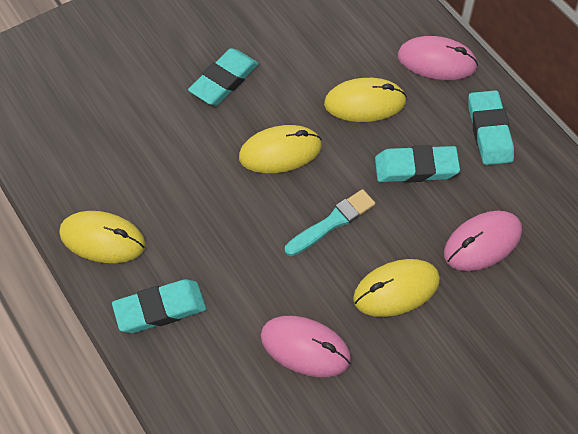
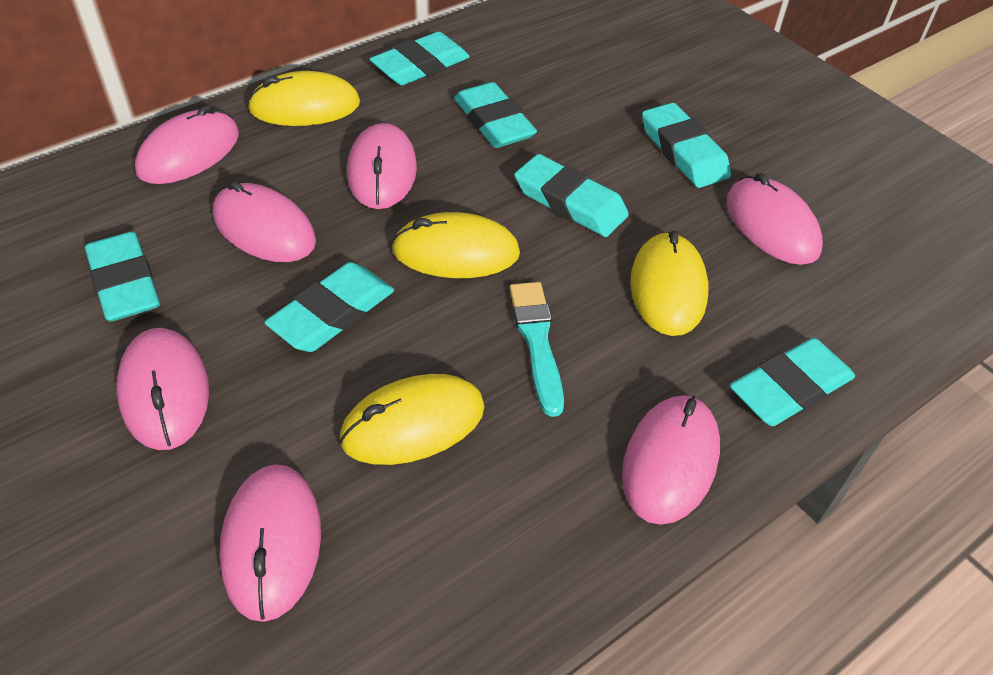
pink mouse: 3 -> 7
turquoise eraser: 4 -> 7

